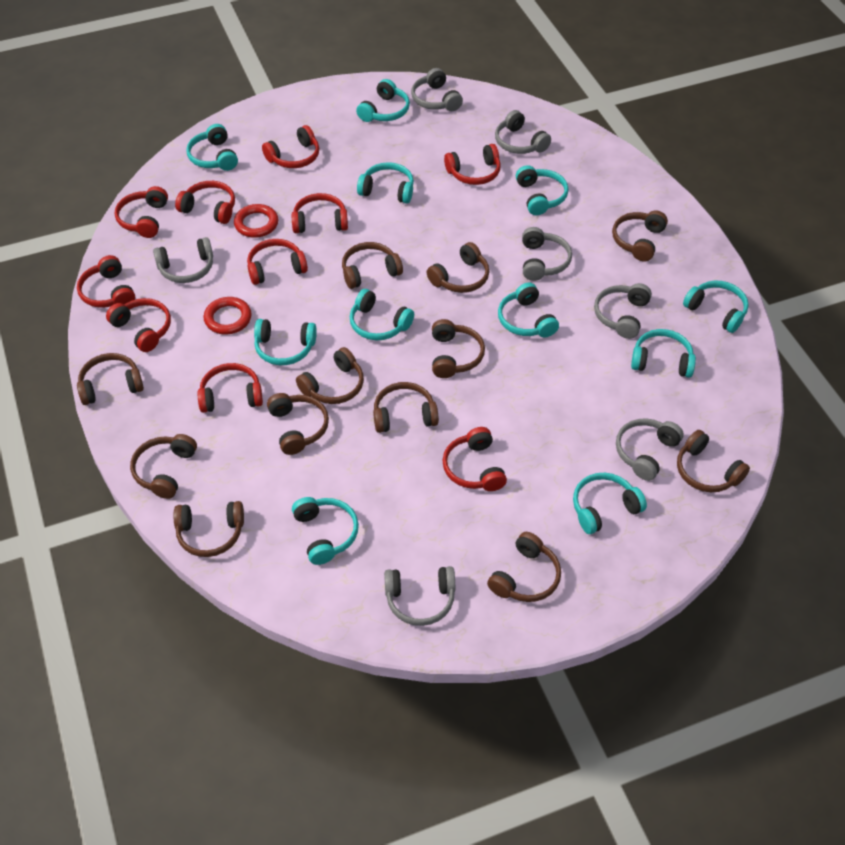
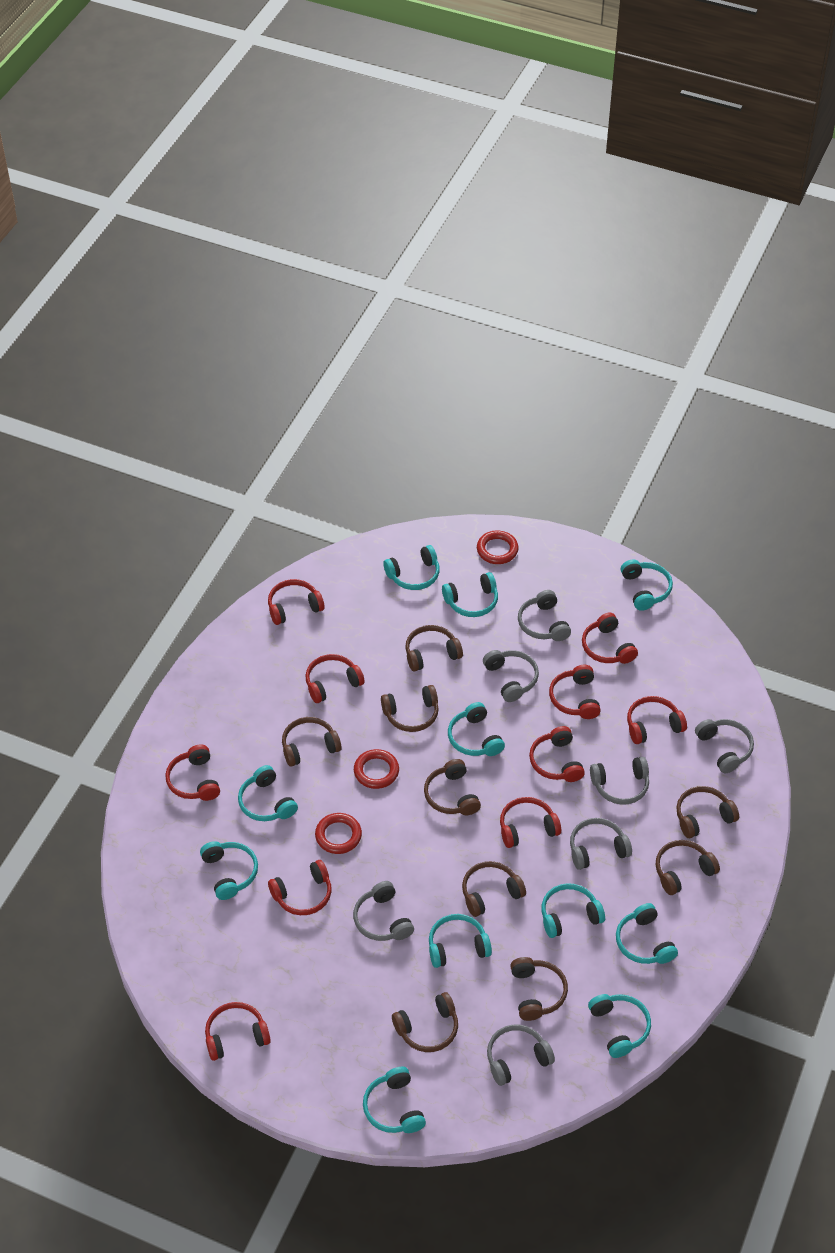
brown headphones: 12 -> 9
red ring: 2 -> 3

